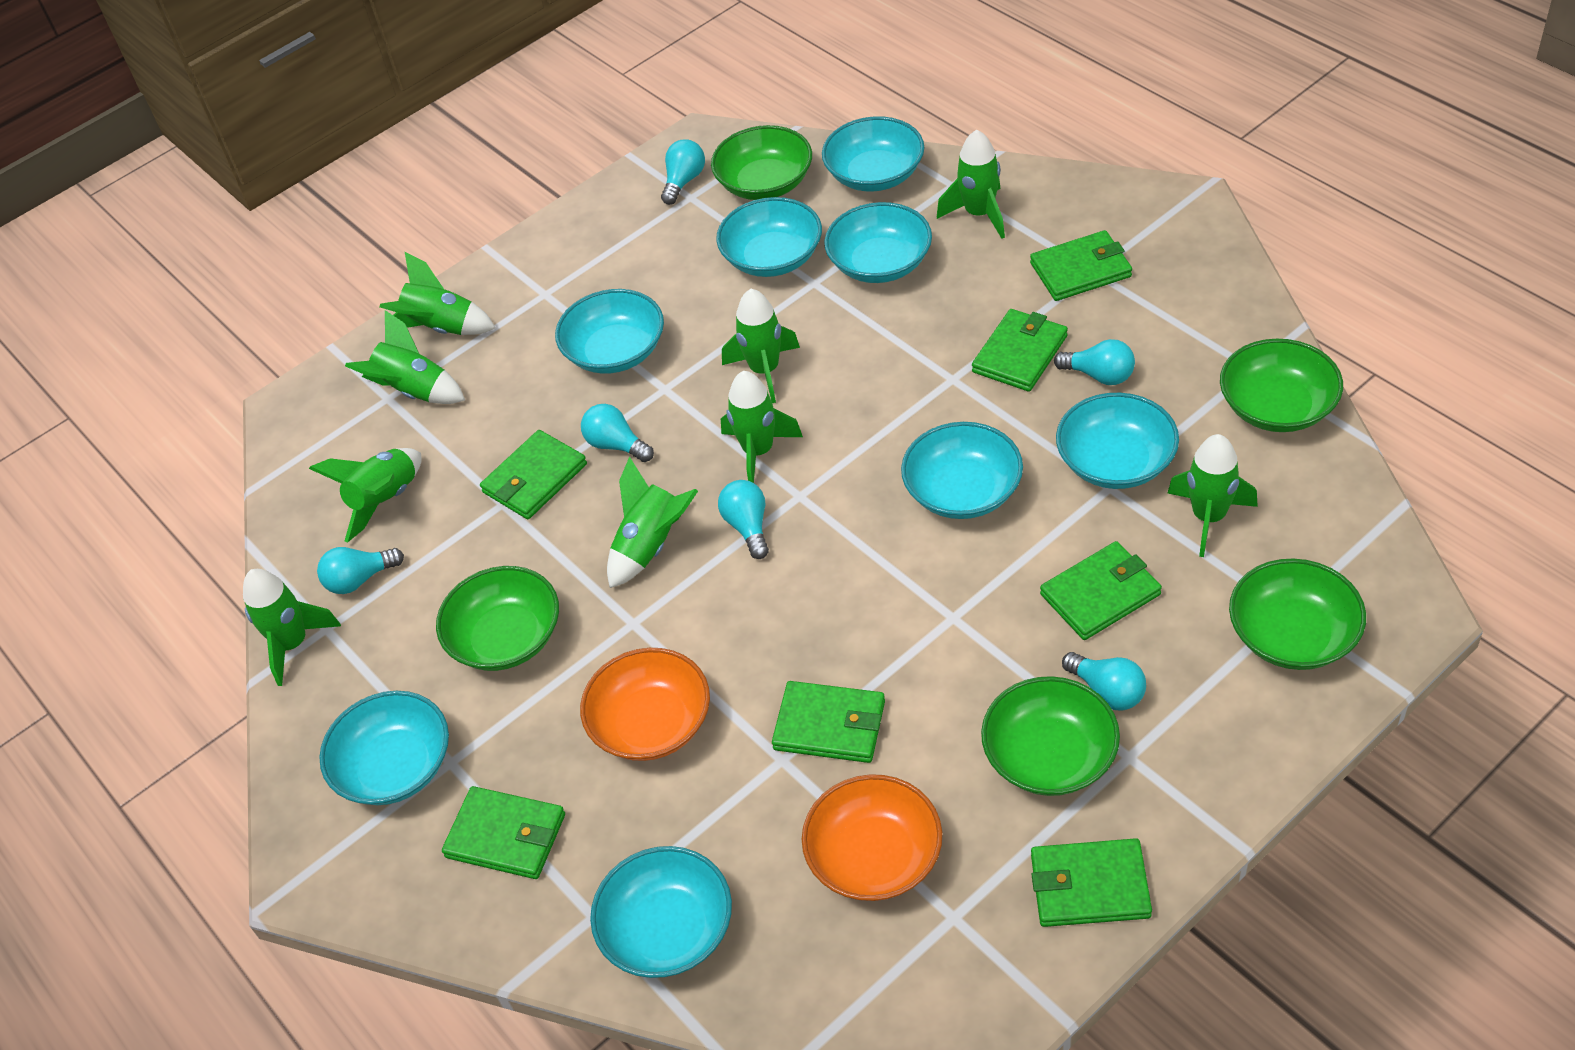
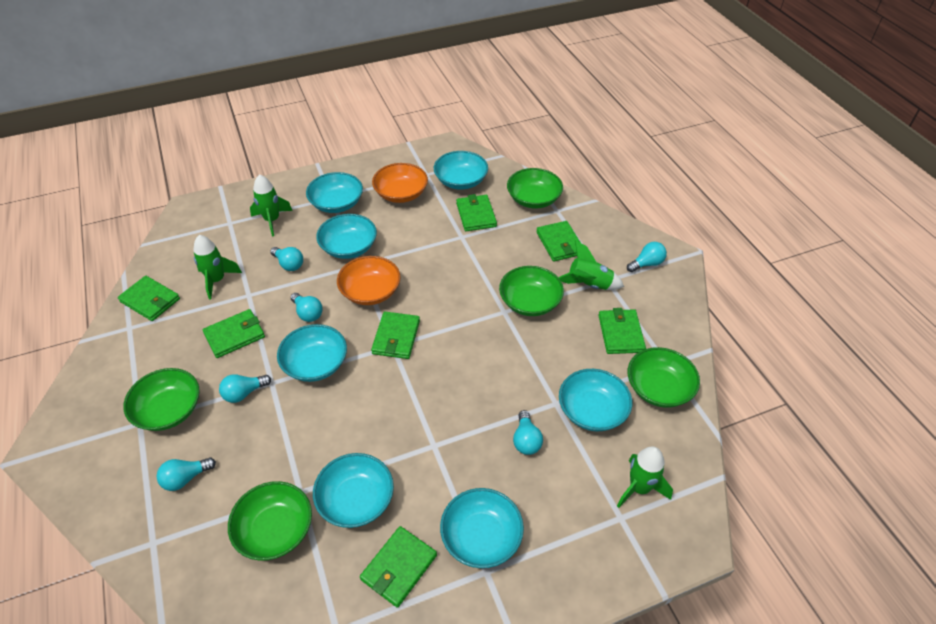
green rocket: 9 -> 4
turquoise bowl: 8 -> 7

